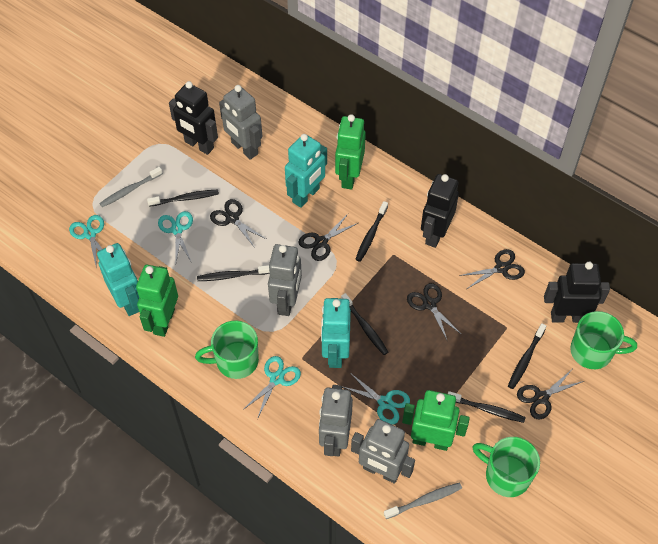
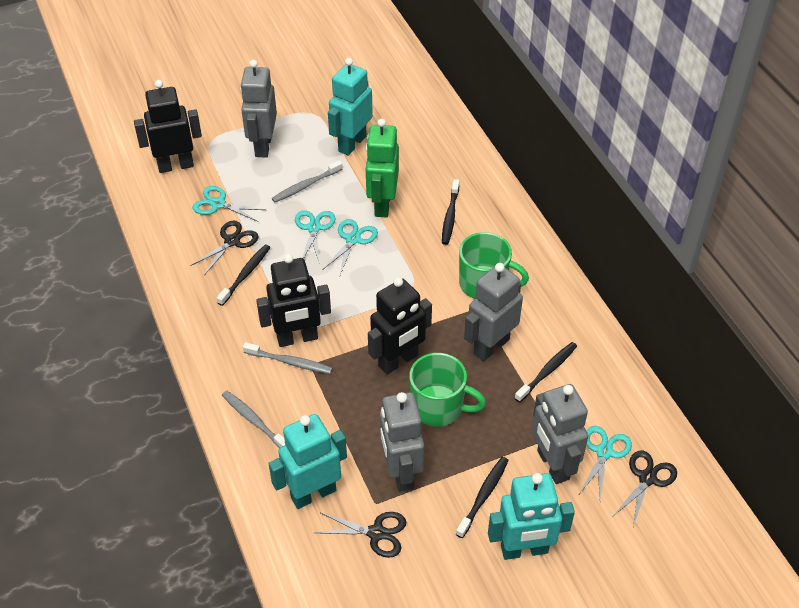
black scissors: 5 -> 3
black toothbrush: 6 -> 4
green mug: 3 -> 2
green robot: 3 -> 1
grey toothbrush: 2 -> 3

